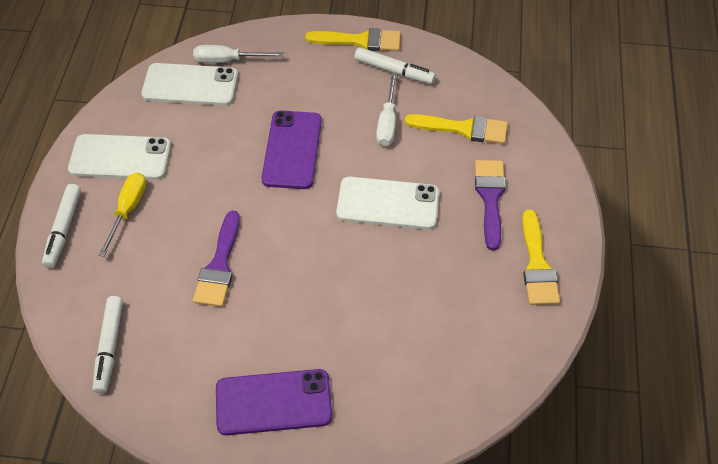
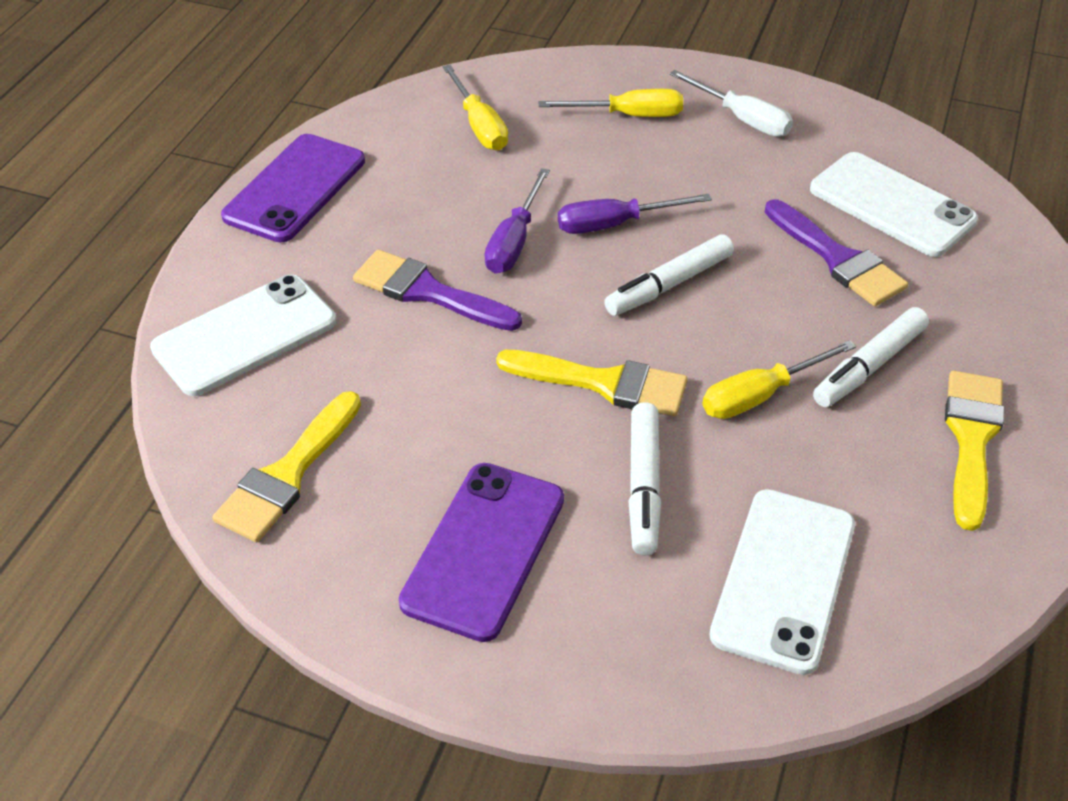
purple screwdriver: 0 -> 2
white screwdriver: 2 -> 1
yellow screwdriver: 1 -> 3

